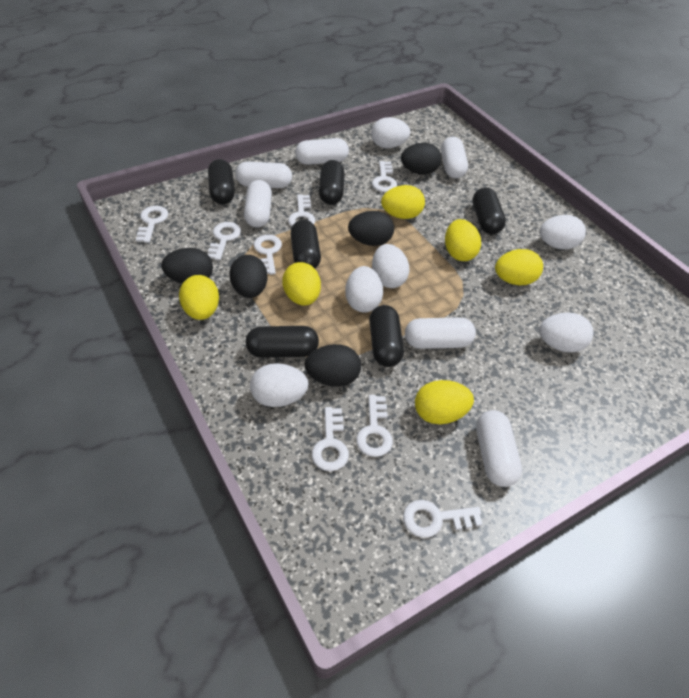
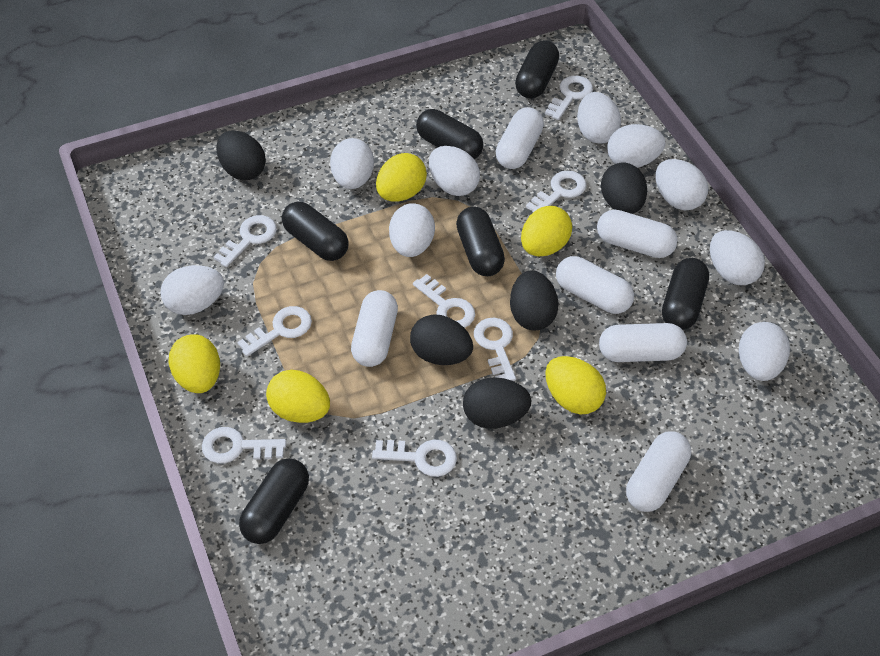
white egg: 6 -> 9
yellow egg: 6 -> 5

